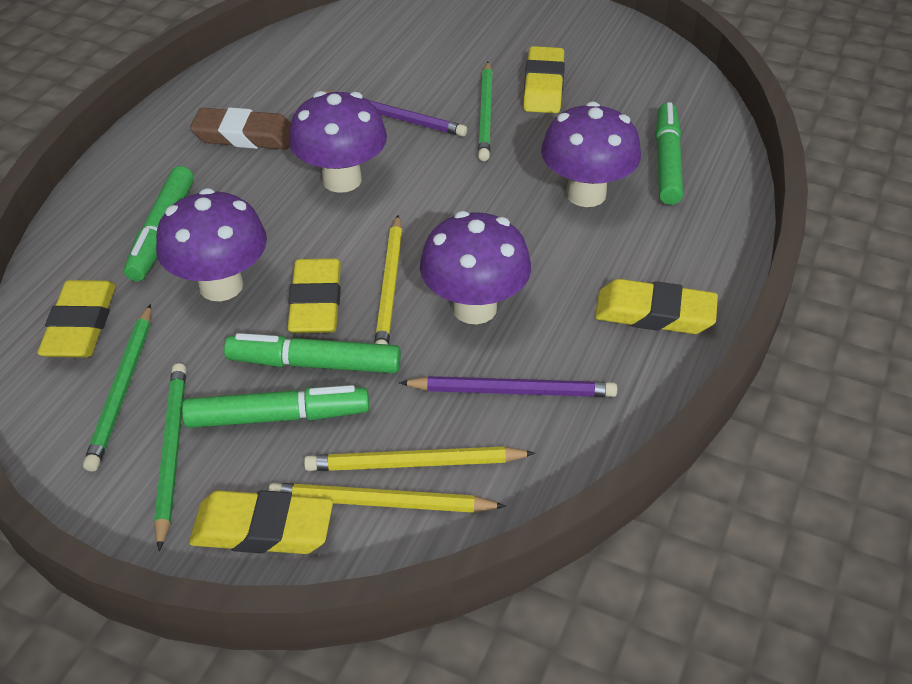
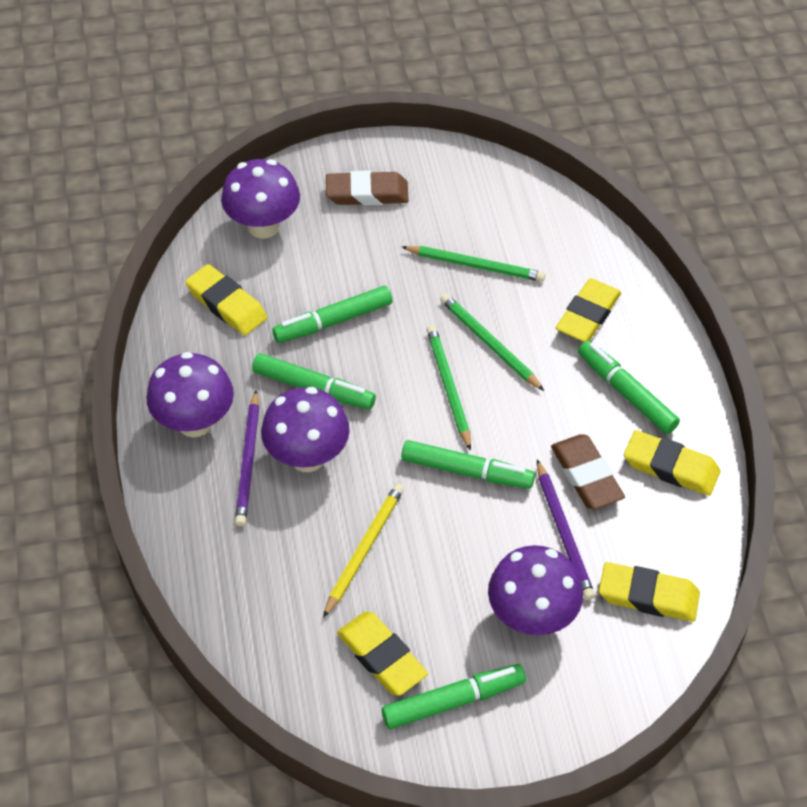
brown eraser: 1 -> 2
green marker: 4 -> 5
yellow pencil: 3 -> 1

